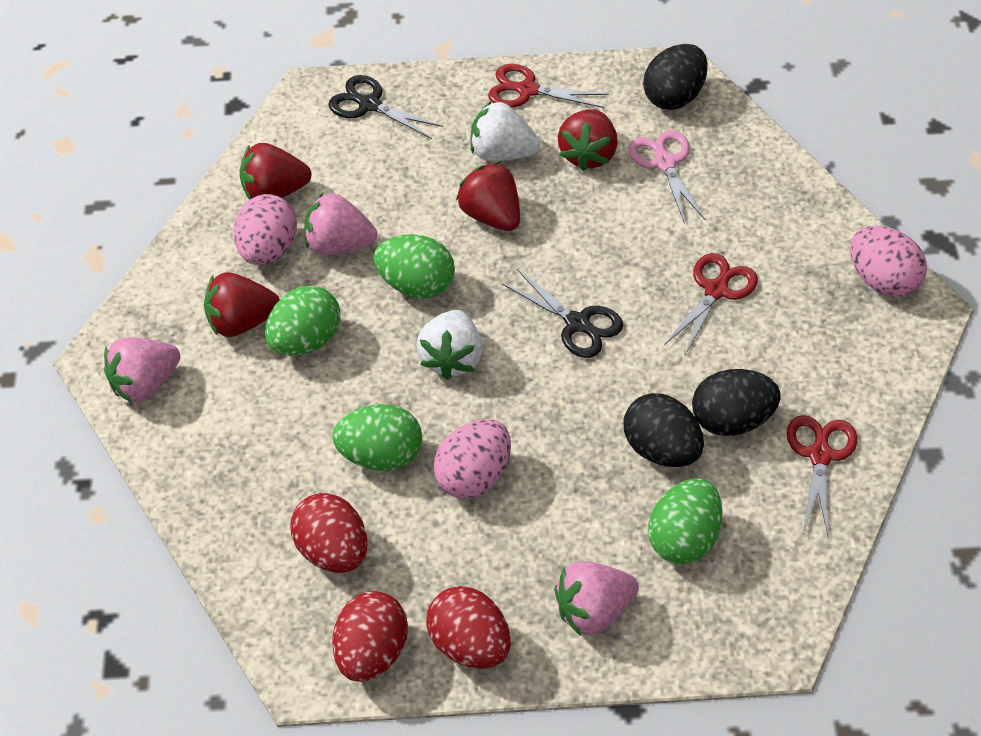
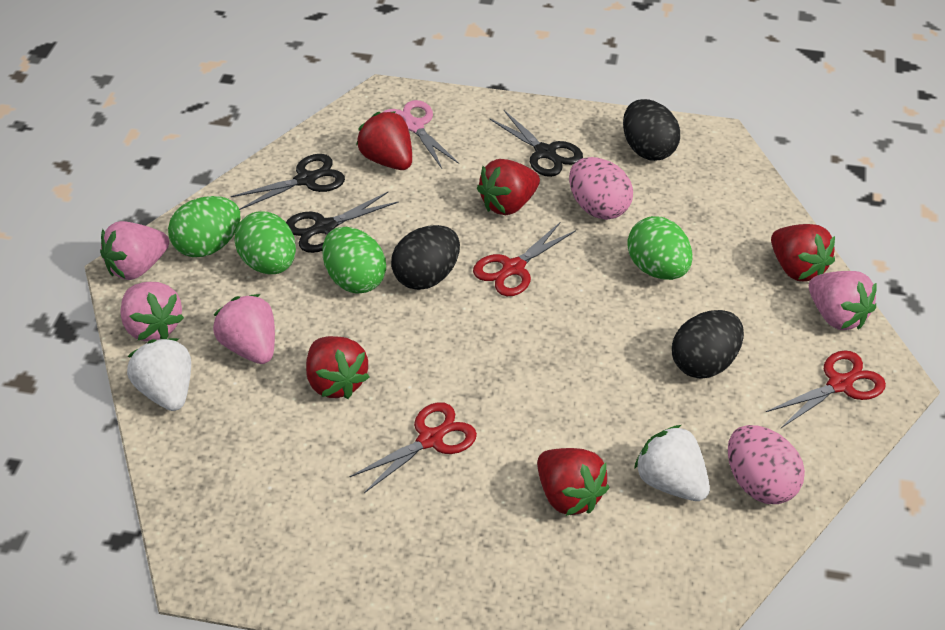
black scissors: 2 -> 3
pink egg: 3 -> 2
pink strawberry: 3 -> 4
red egg: 3 -> 0
red strawberry: 4 -> 5

